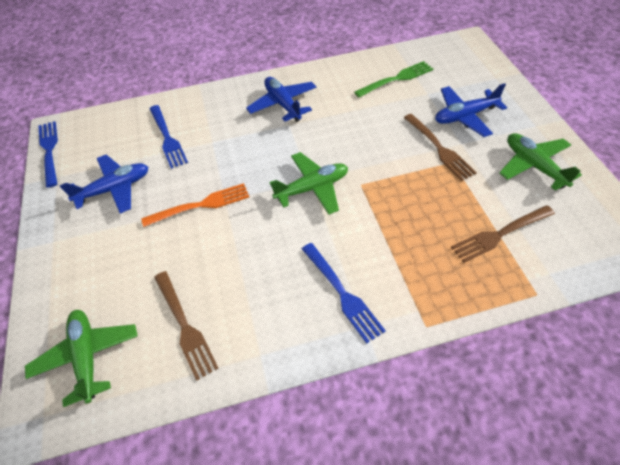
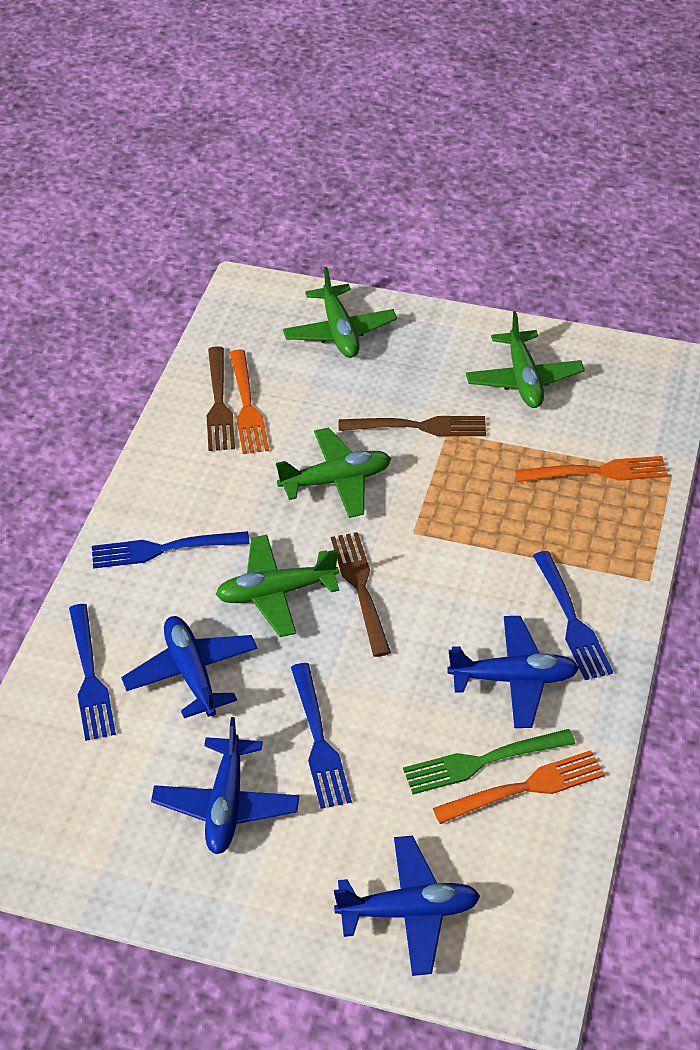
blue fork: 3 -> 4
blue plane: 3 -> 4
green plane: 3 -> 4
orange fork: 1 -> 3

